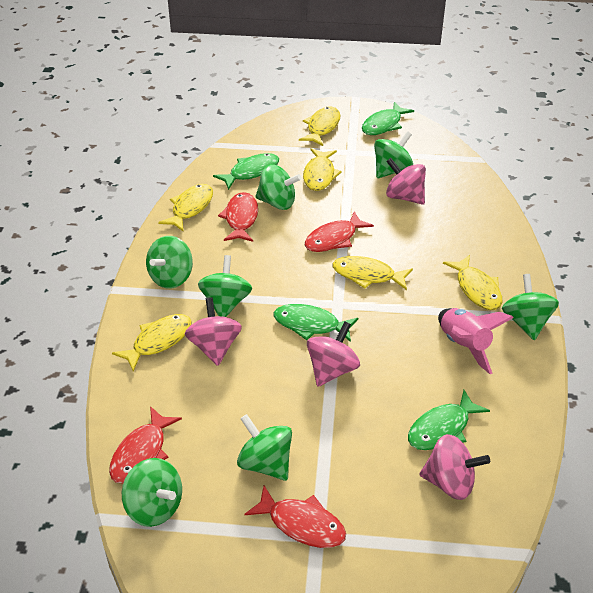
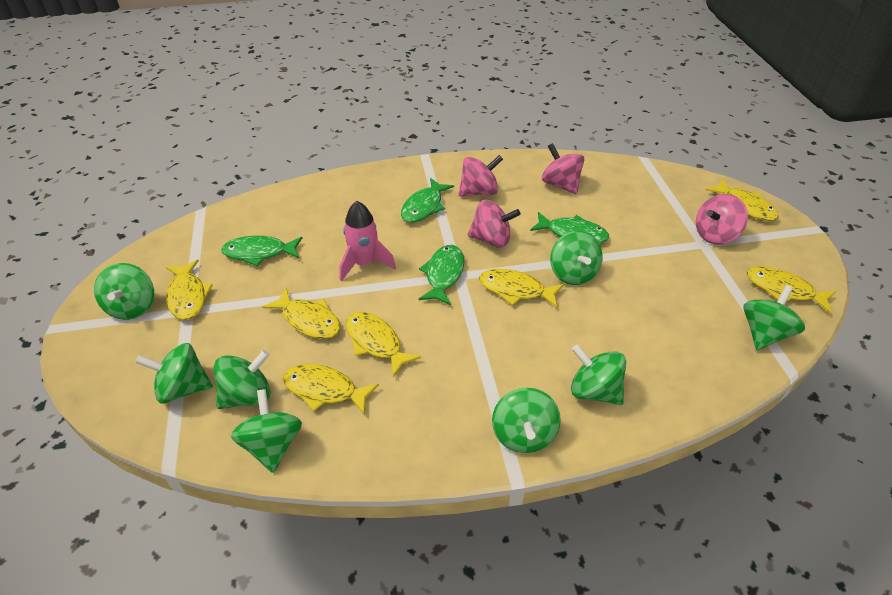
green spinning top: 7 -> 8
red fish: 4 -> 0
yellow fish: 6 -> 7

